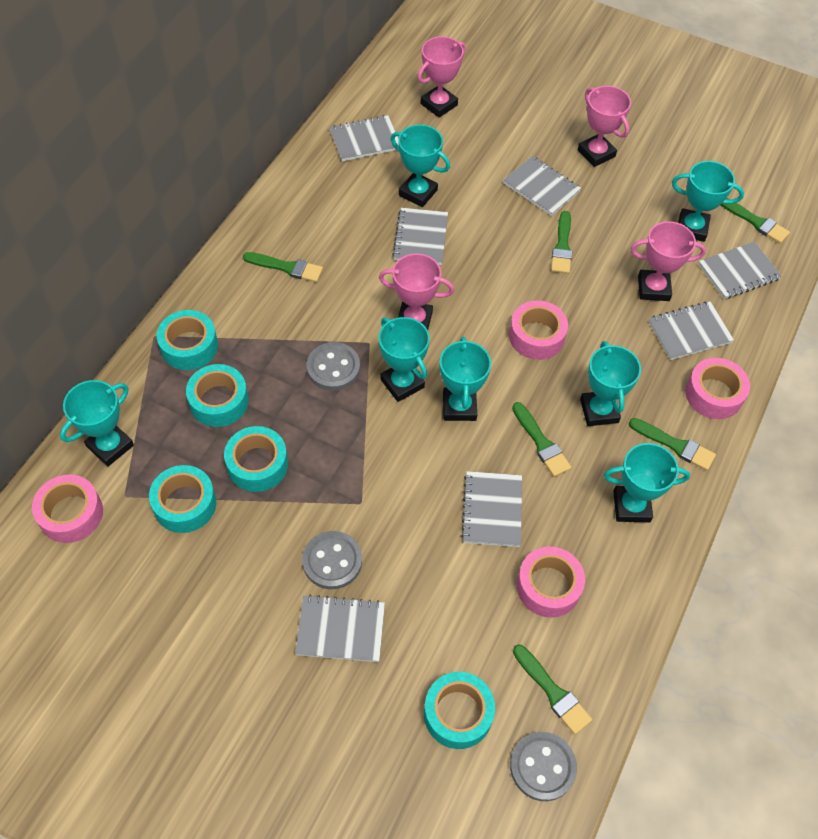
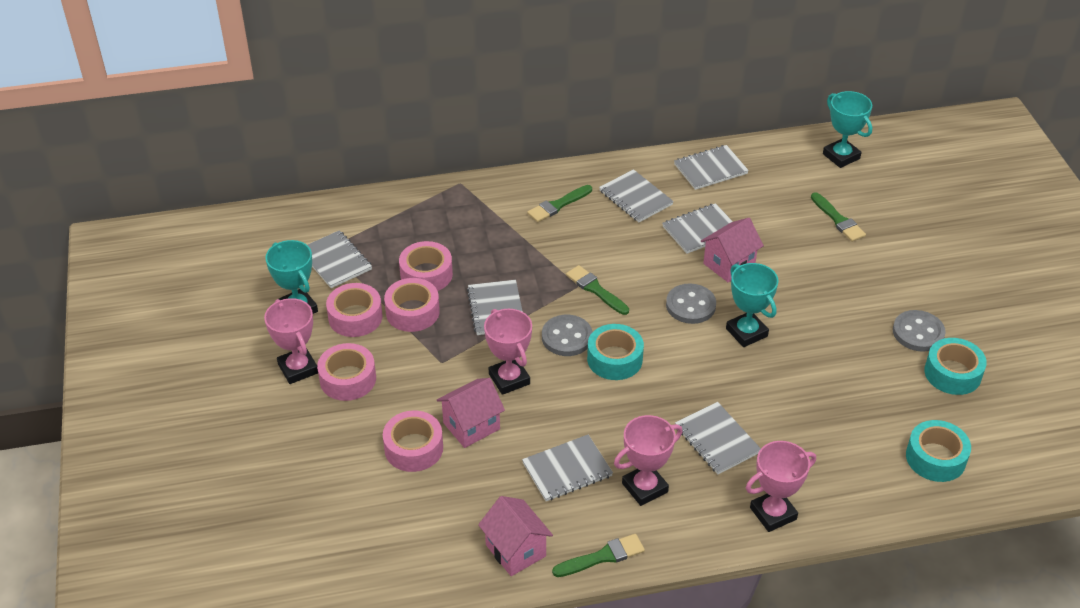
green brush: 6 -> 4
pink house: 0 -> 3
pink tape: 4 -> 5
turquoise tape: 5 -> 3
turquoise trophy: 7 -> 3

